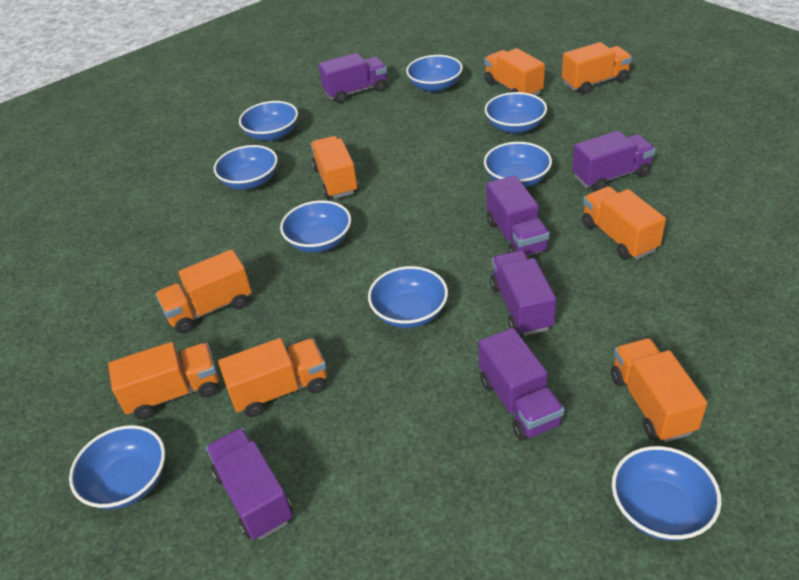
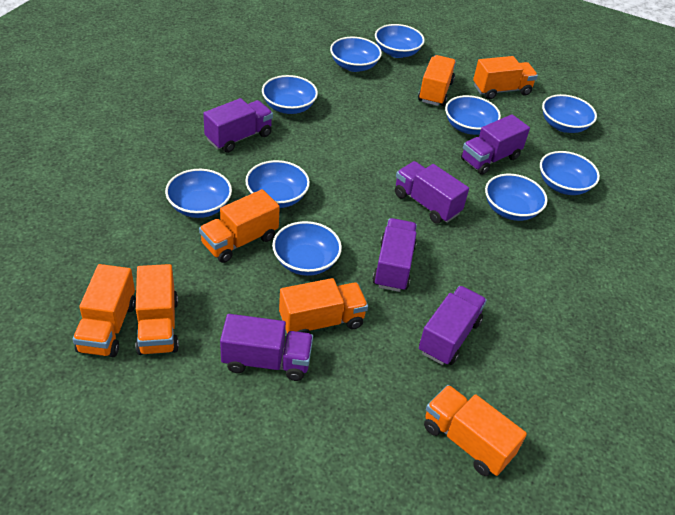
blue bowl: 9 -> 10
orange truck: 8 -> 7

